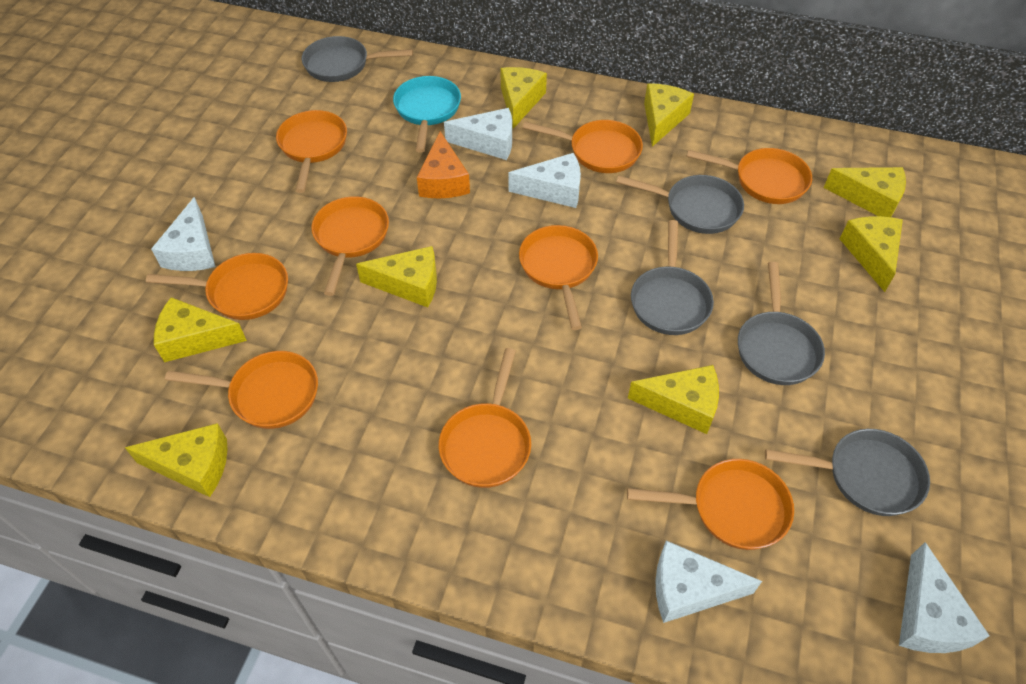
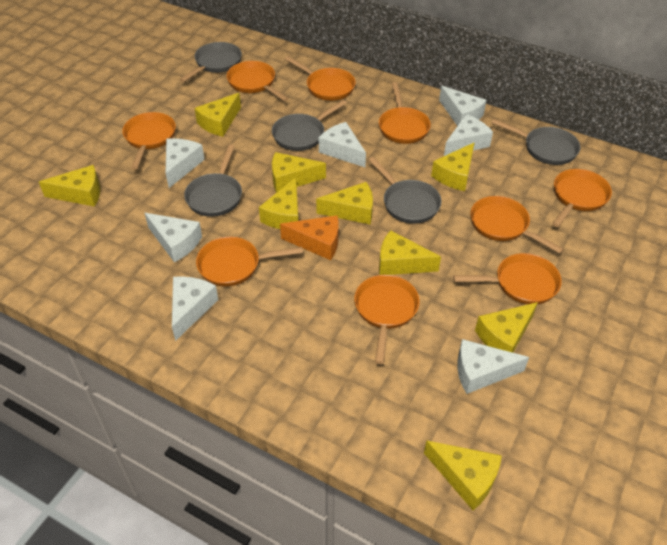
turquoise pan: 1 -> 0
white cheese: 5 -> 7
yellow cheese: 8 -> 9

